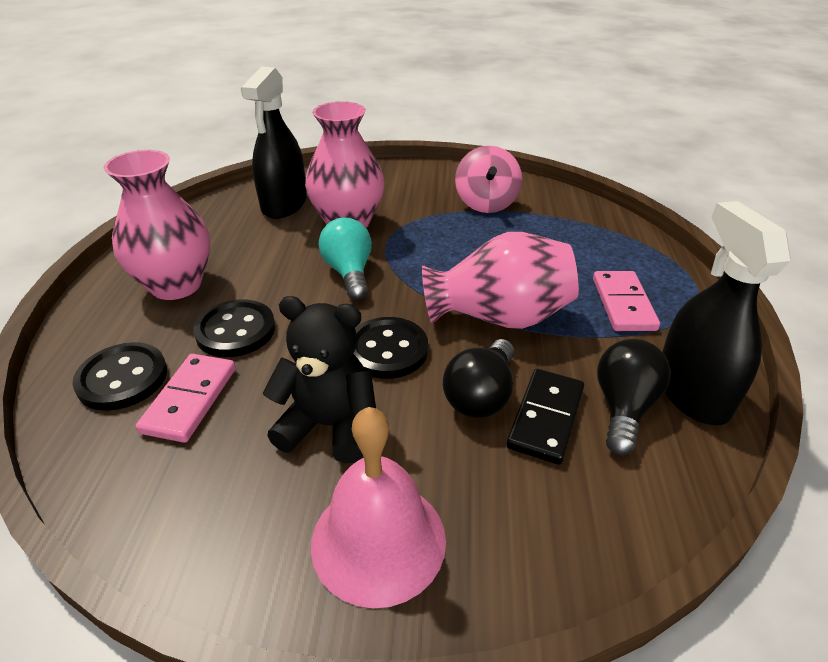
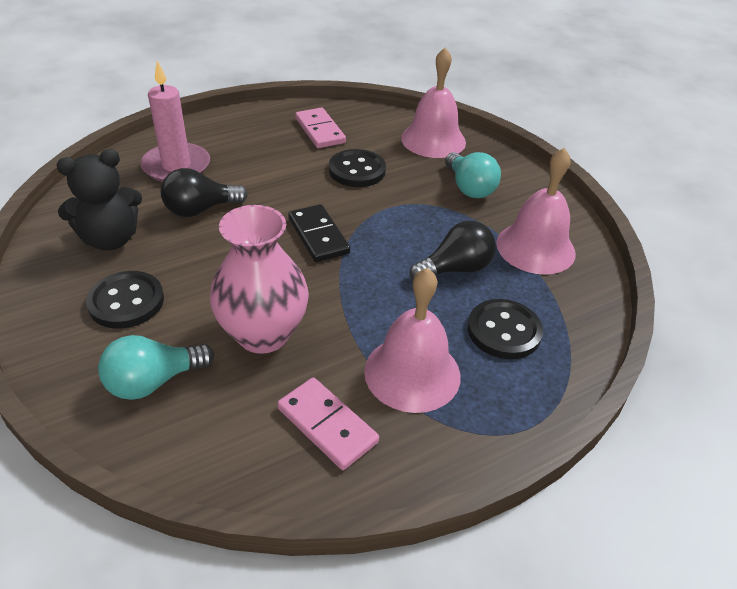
black spray bottle: 2 -> 0
pink bell: 1 -> 3
pink candle: 0 -> 1
pink spinning top: 1 -> 0
pink vase: 3 -> 1
turquoise light bulb: 1 -> 2

